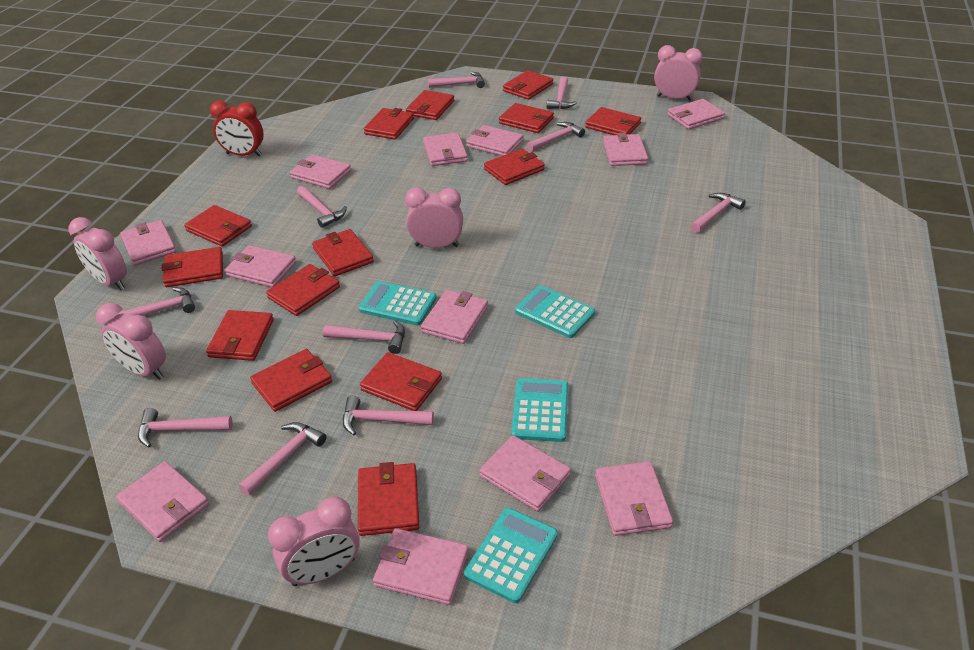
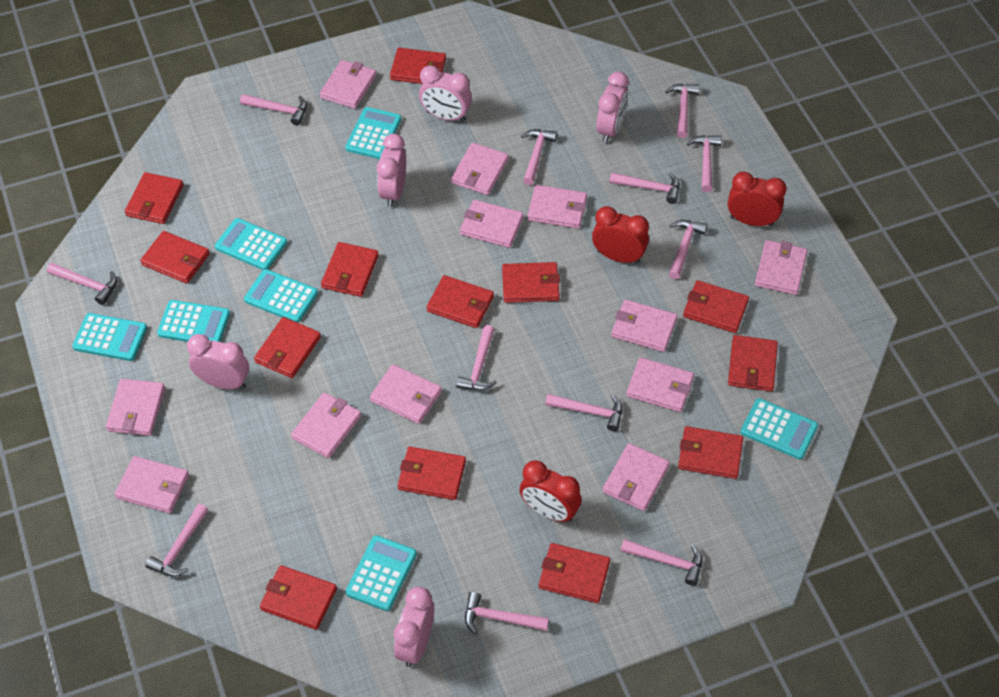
pink hammer: 10 -> 12
red clock: 1 -> 3
red wallet: 14 -> 13
turquoise calculator: 4 -> 7

